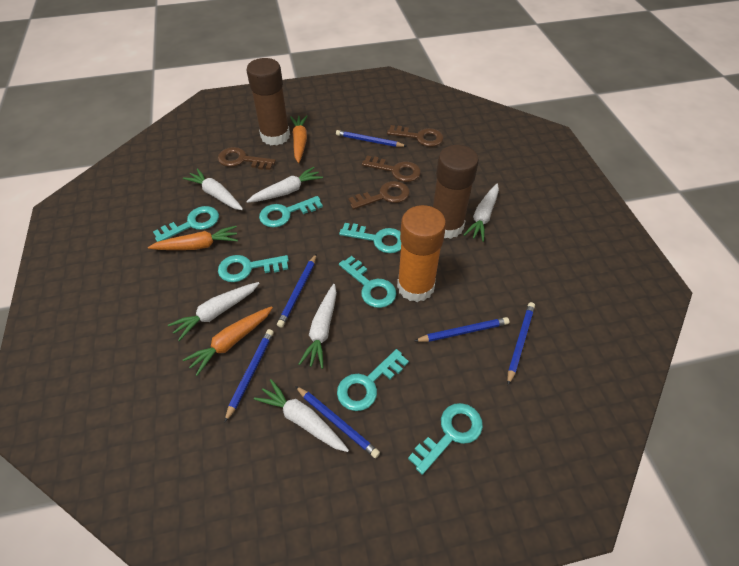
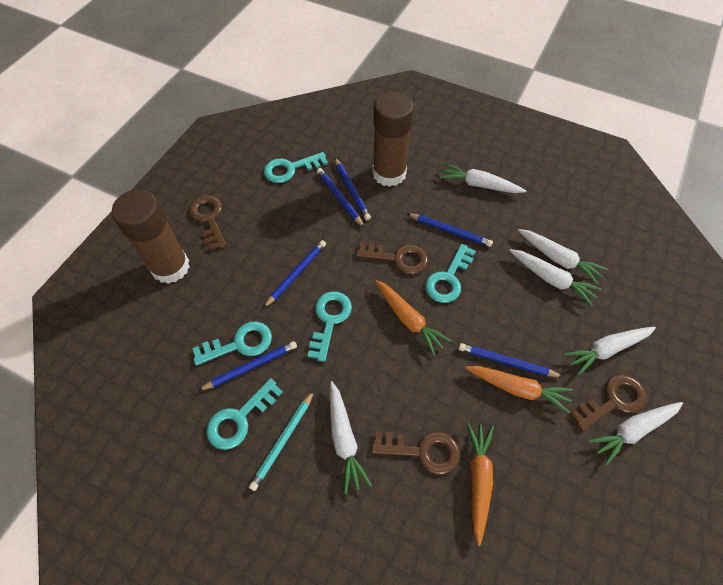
orange glue stick: 1 -> 0
turquoise key: 7 -> 5
turquoise pencil: 0 -> 1

